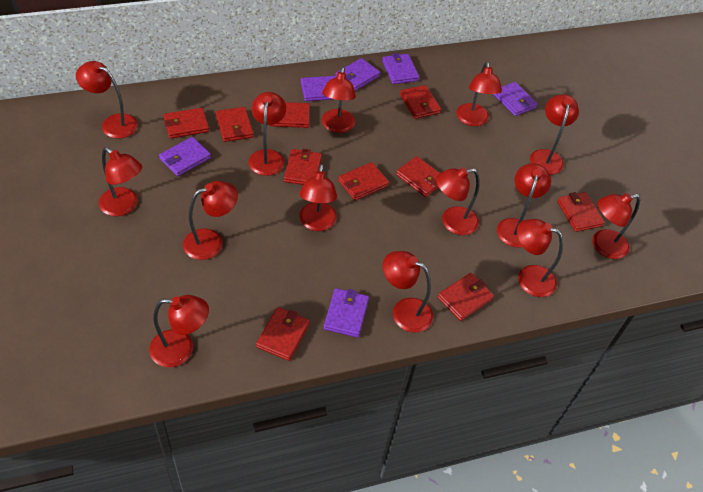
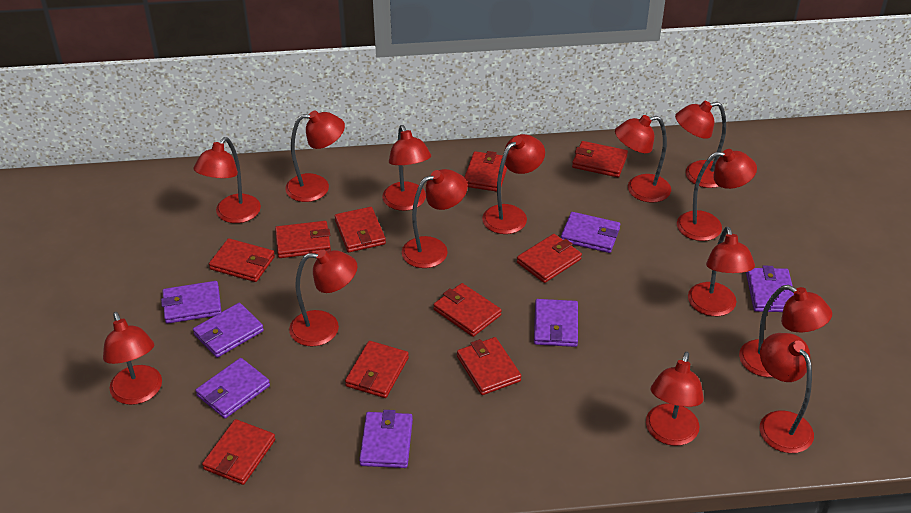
purple wallet: 6 -> 7

